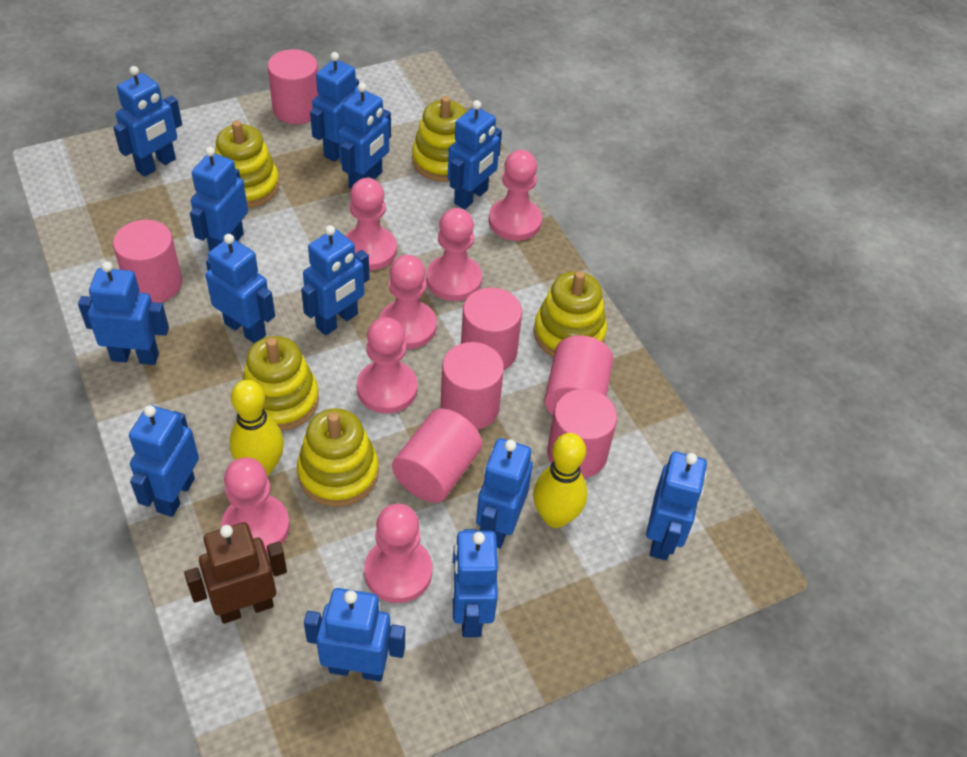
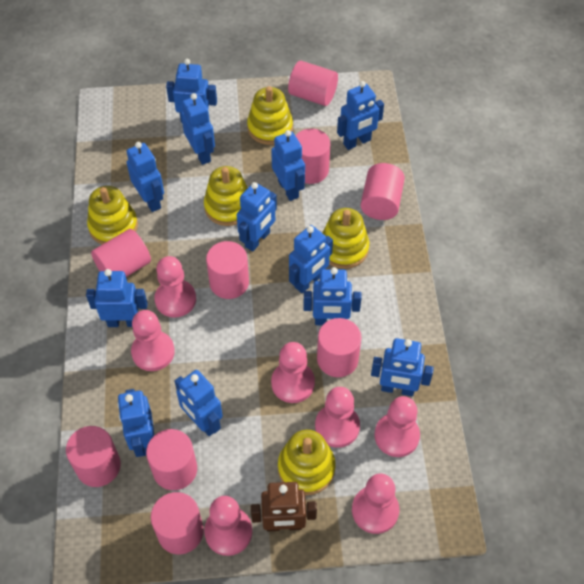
blue robot: 13 -> 12
pink cylinder: 7 -> 9
yellow bowling pin: 2 -> 0

